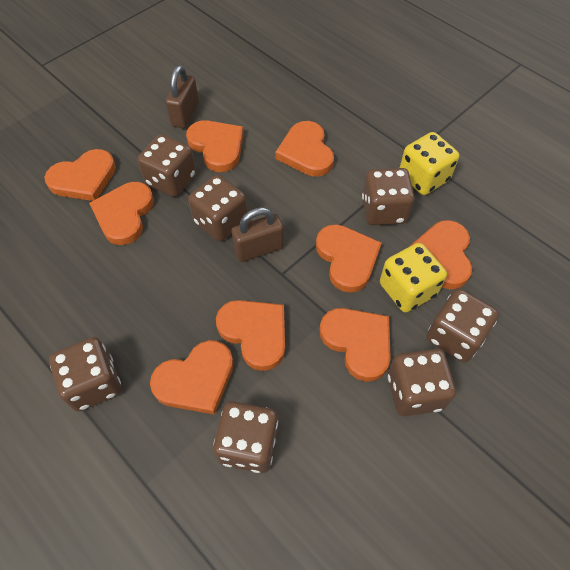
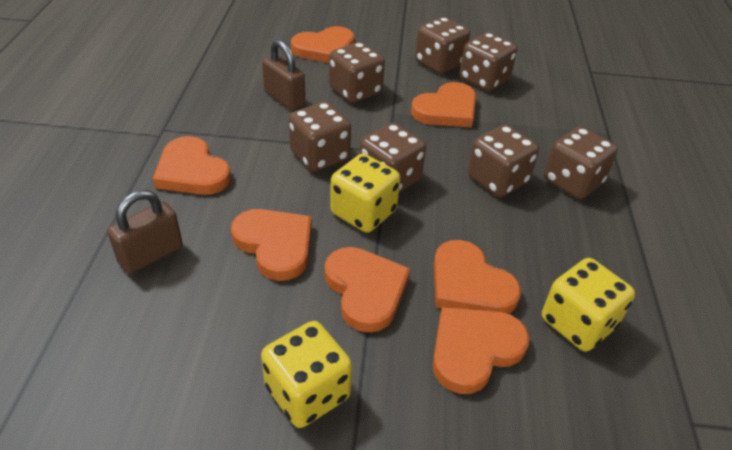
orange heart: 9 -> 7
yellow dice: 2 -> 3

